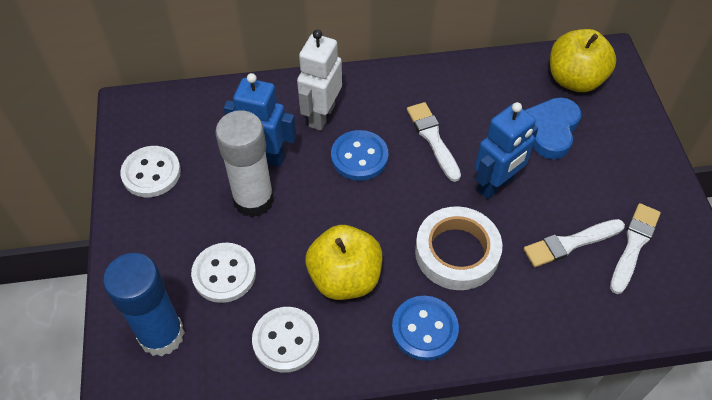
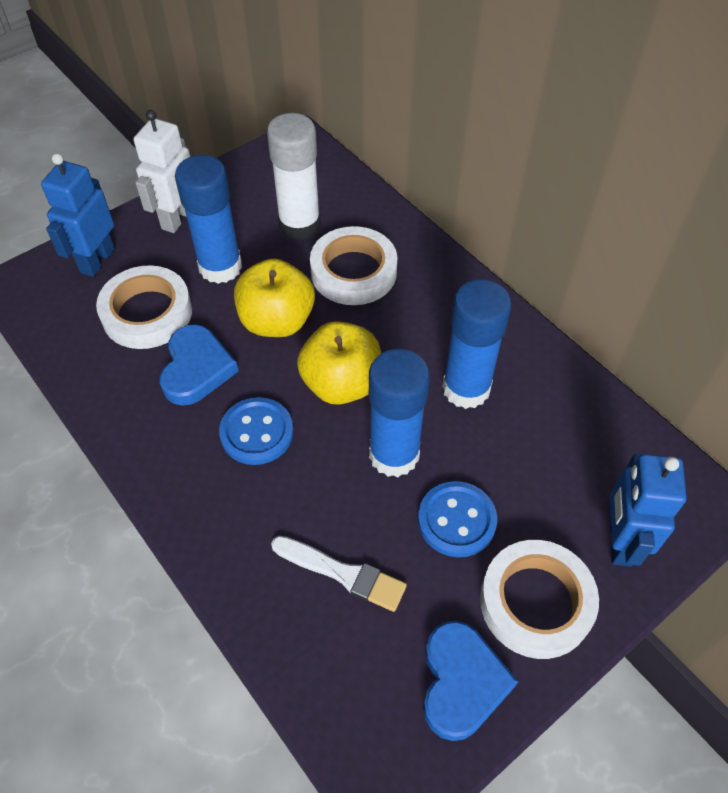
blue glue stick: 1 -> 3
blue heart: 1 -> 2
white brush: 3 -> 1
white button: 3 -> 0
white tape: 1 -> 3

